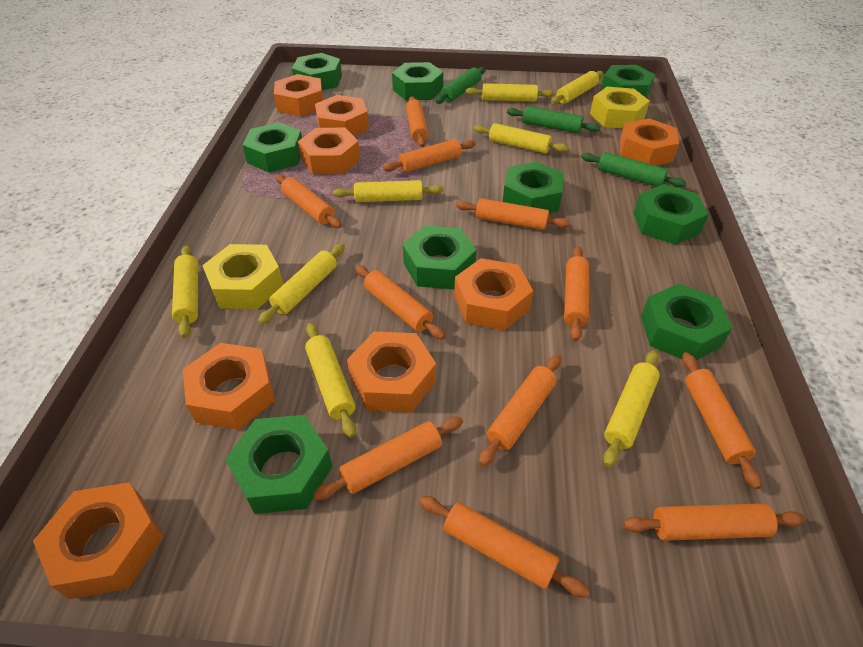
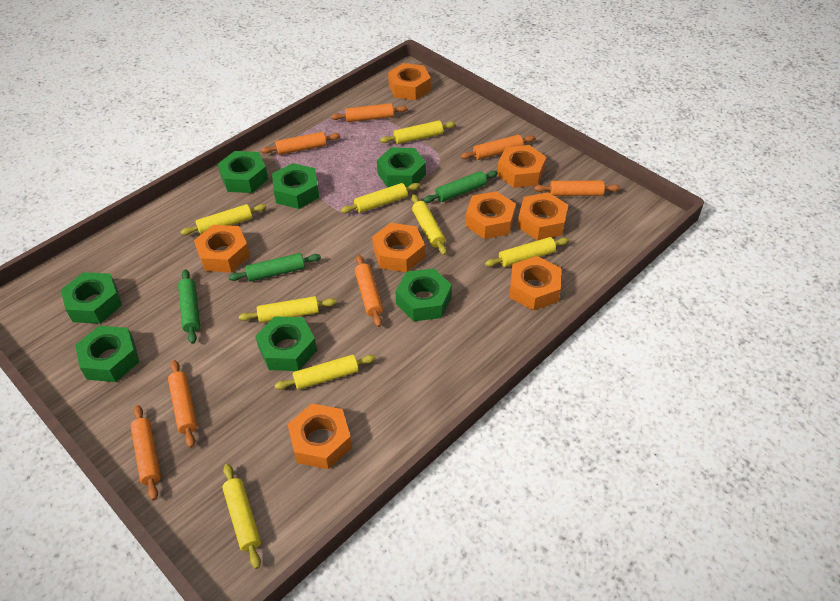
green nut: 9 -> 7
orange rolling pin: 11 -> 7
yellow nut: 2 -> 0

